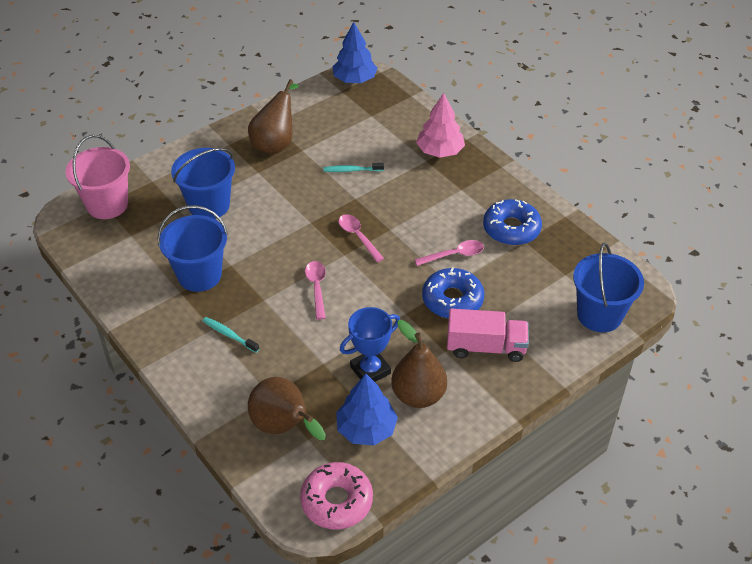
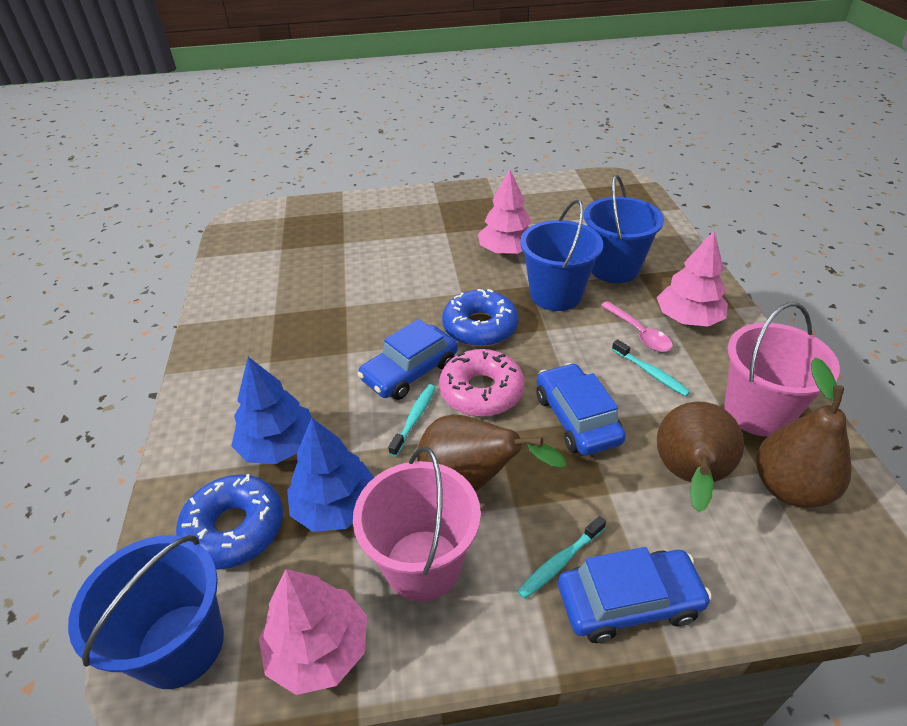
blue car: 0 -> 3
blue trophy: 1 -> 0
pink bucket: 1 -> 2
pink spoon: 3 -> 1
pink tree: 1 -> 3
pink truck: 1 -> 0
turquoise toothbrush: 2 -> 3

